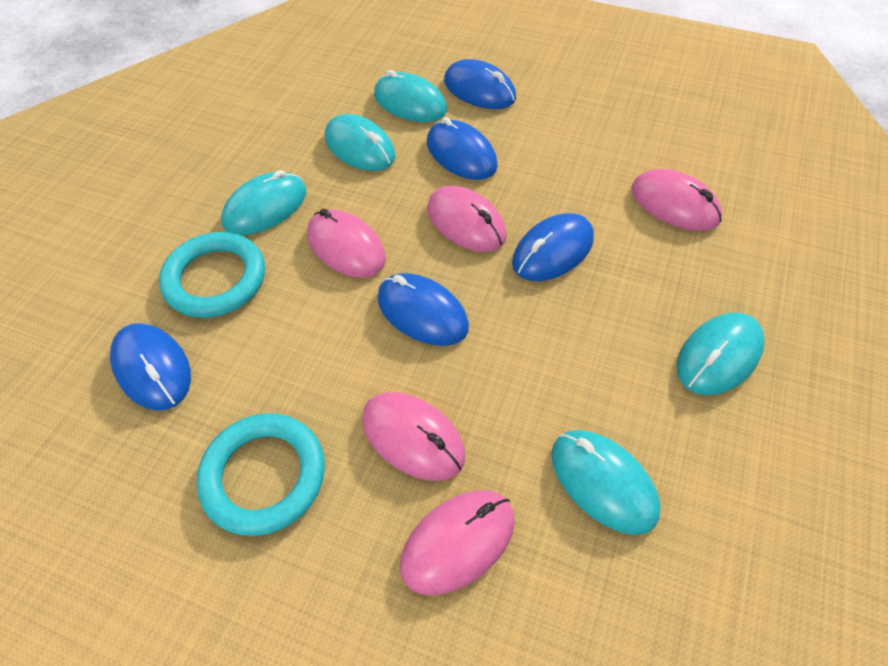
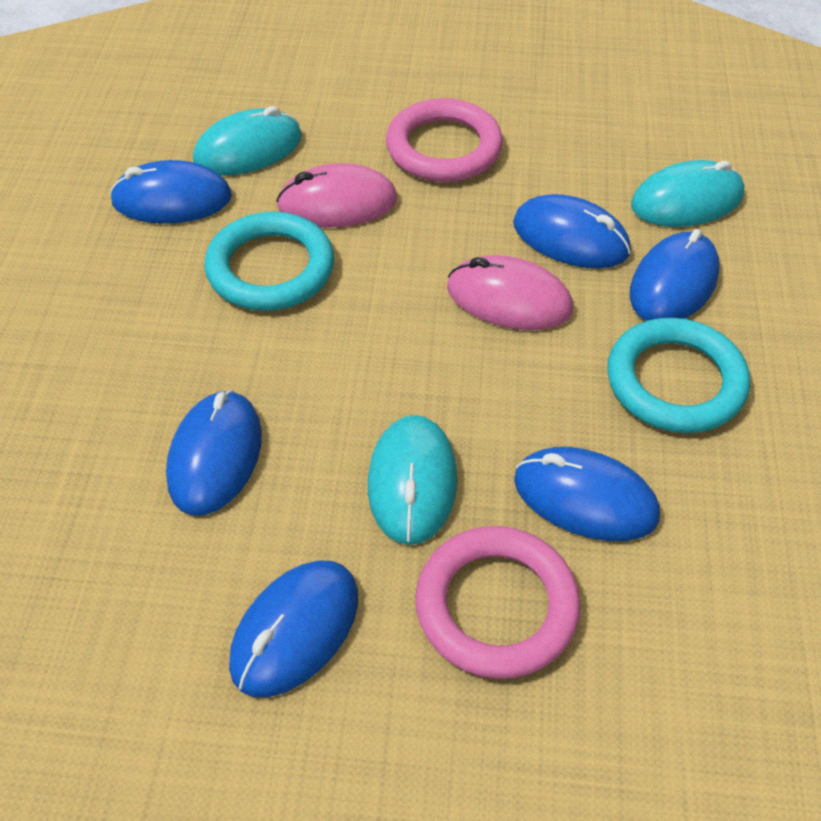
blue mouse: 5 -> 6
pink mouse: 5 -> 2
pink ring: 0 -> 2
turquoise mouse: 5 -> 3

